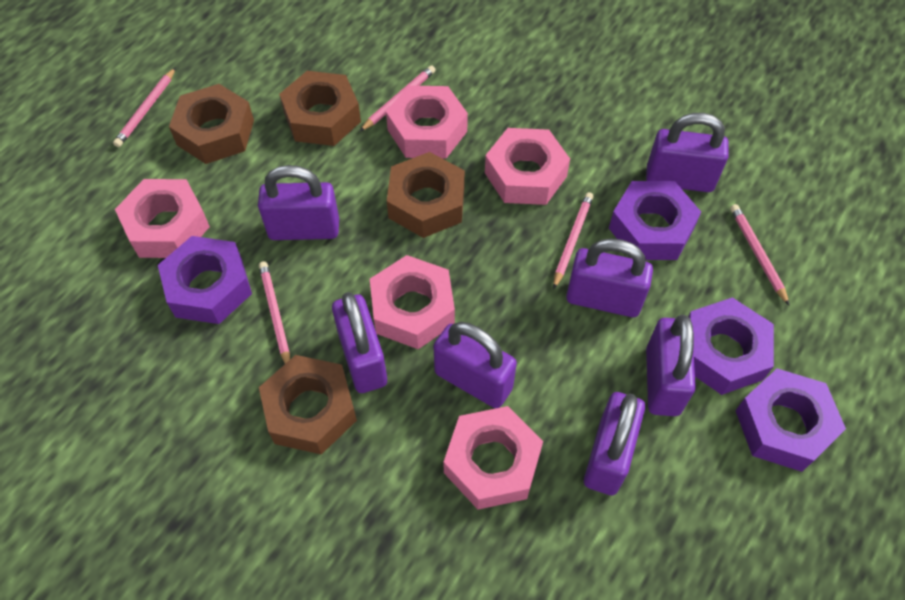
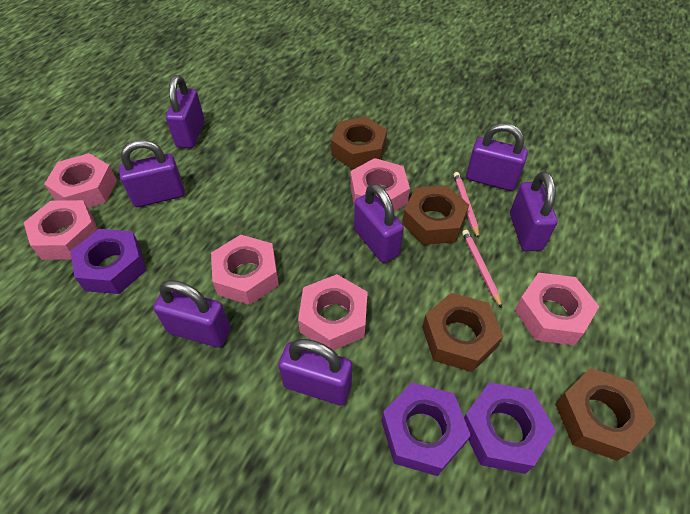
pink nut: 5 -> 6
pink pencil: 5 -> 2
purple nut: 4 -> 3

